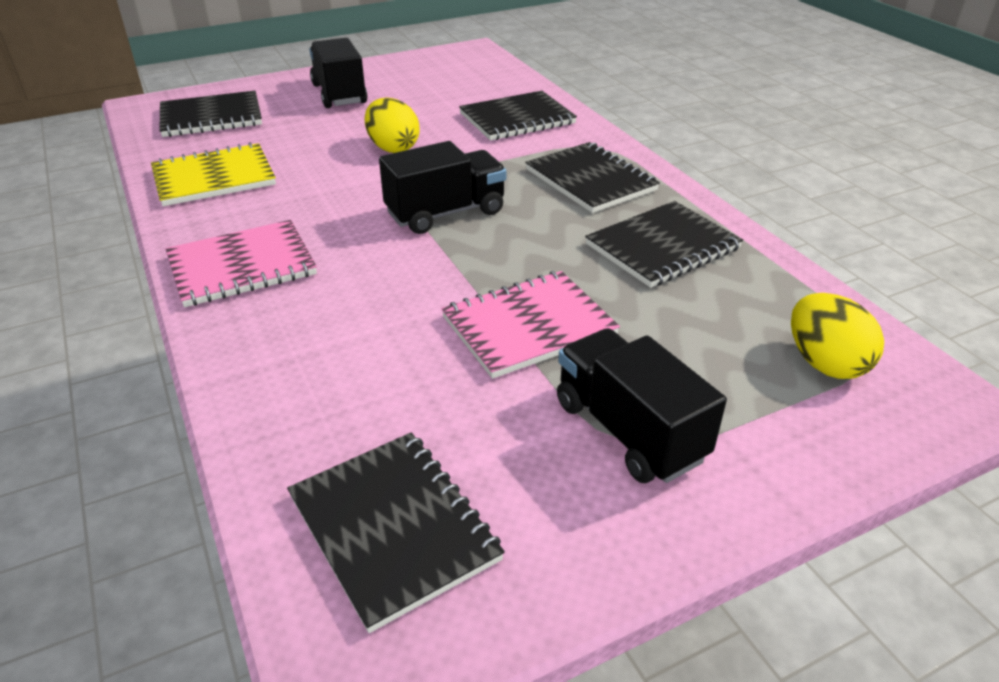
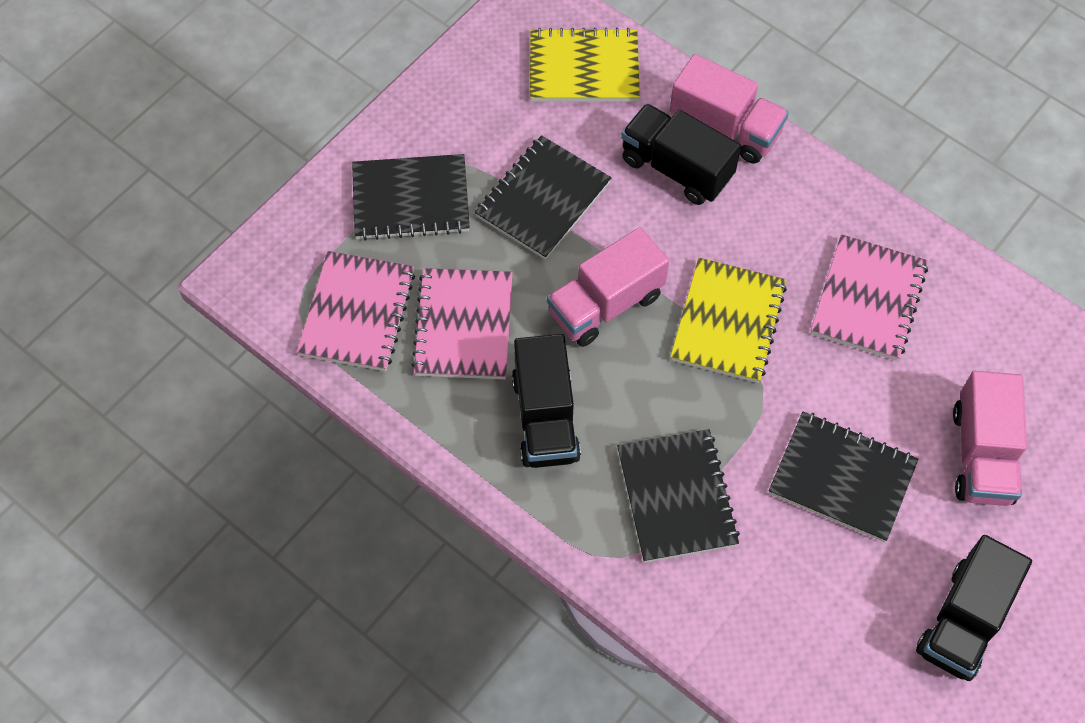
black notebook: 5 -> 4
pink notebook: 2 -> 3
pink truck: 0 -> 3
yellow egg: 2 -> 0
yellow notebook: 1 -> 2

